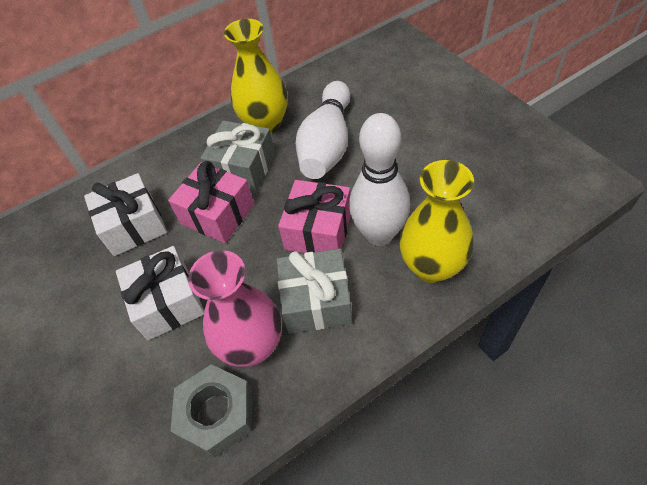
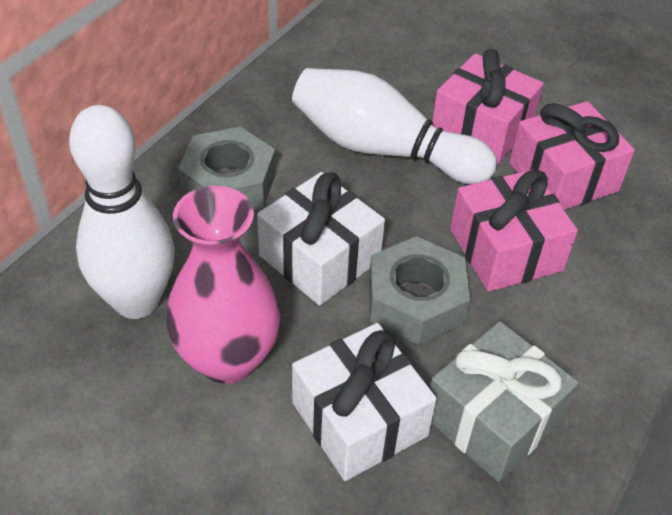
grey gift: 2 -> 1
grey nut: 1 -> 2
pink gift: 2 -> 3
yellow vase: 2 -> 0

